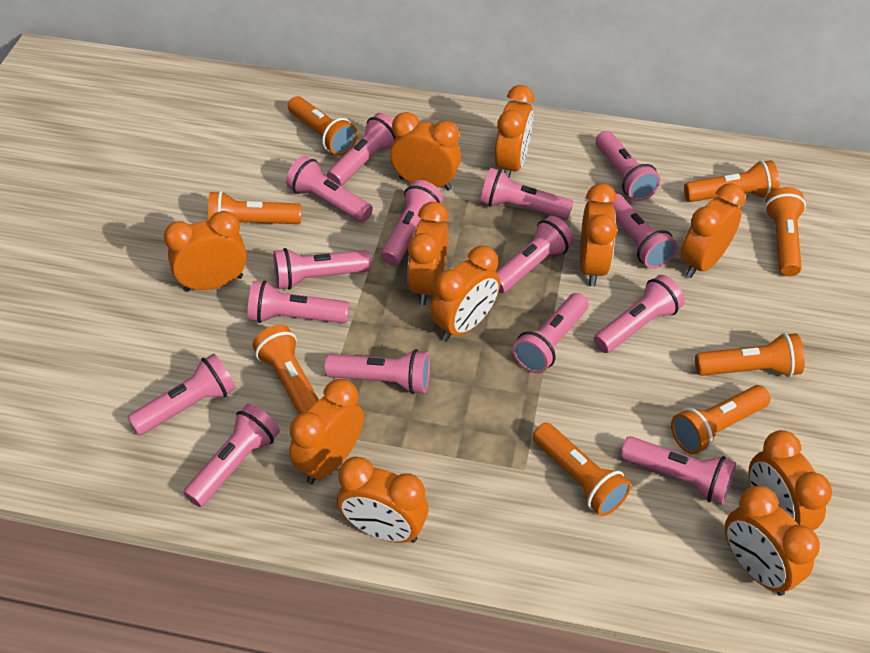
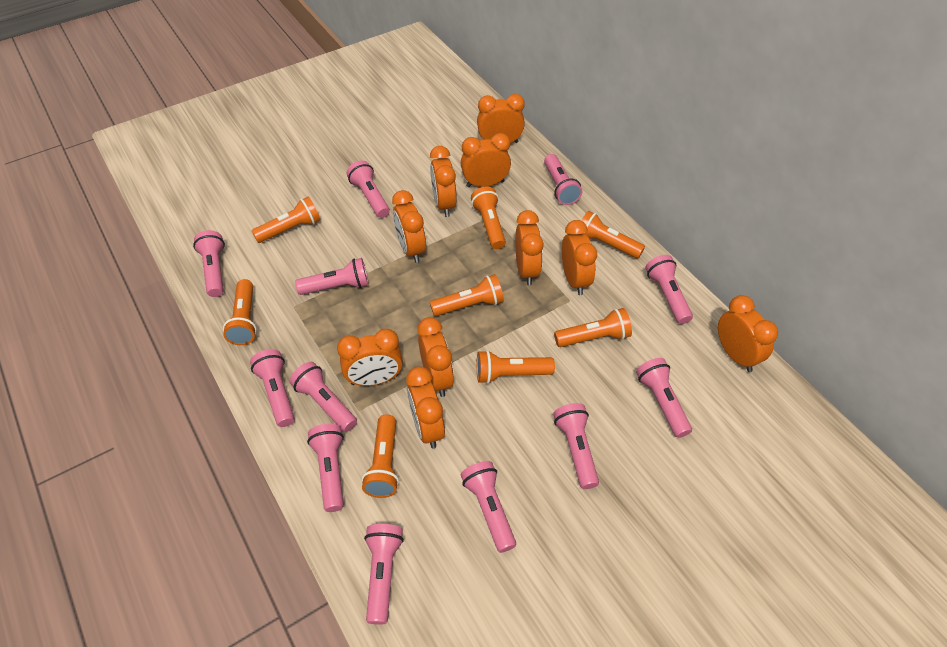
orange clock: 11 -> 10
pink flashlight: 15 -> 12

